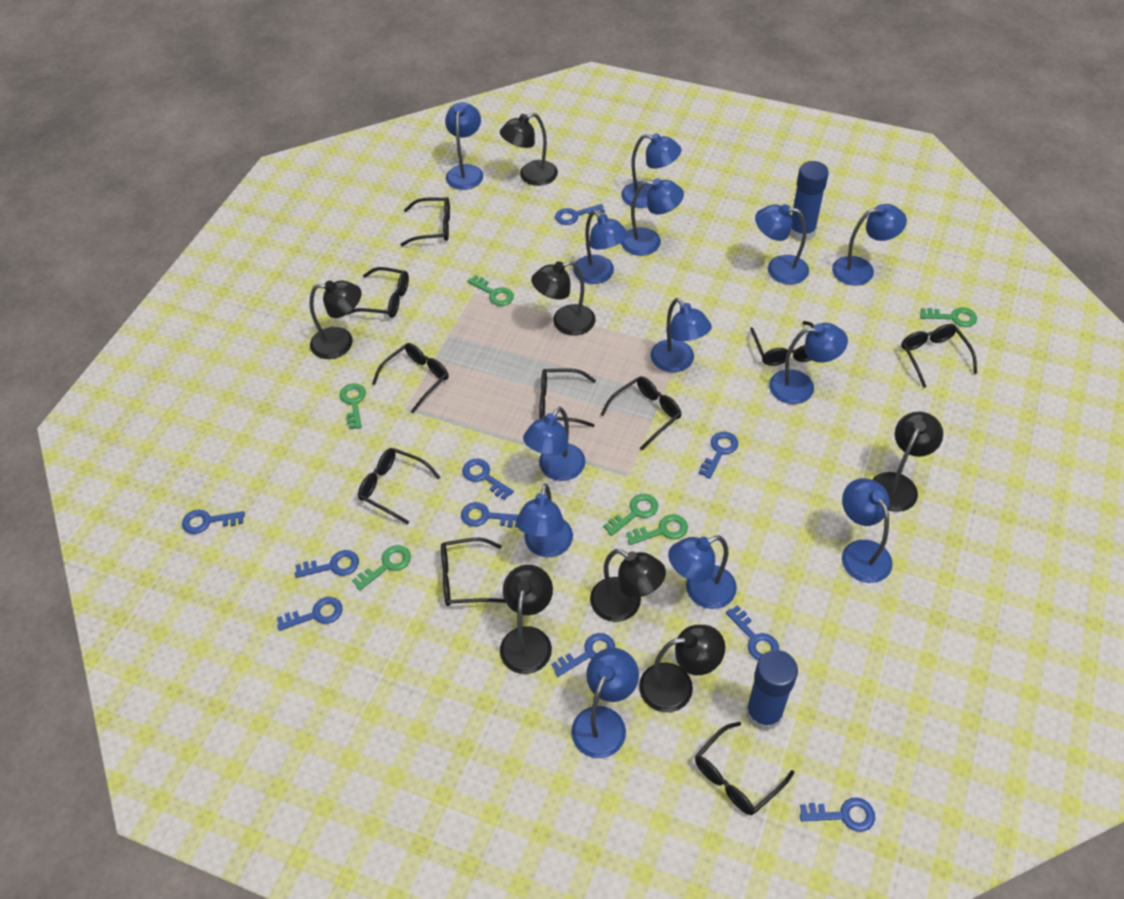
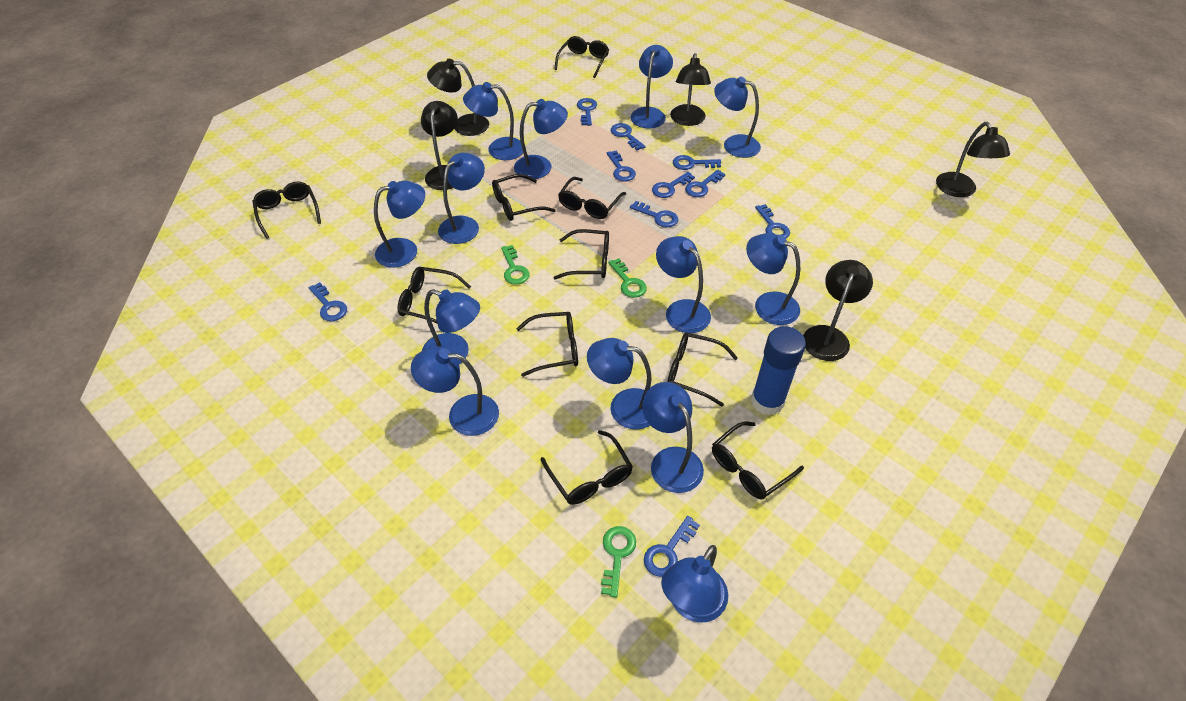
black lamp: 7 -> 5
blue glue stick: 2 -> 1
green key: 6 -> 3

